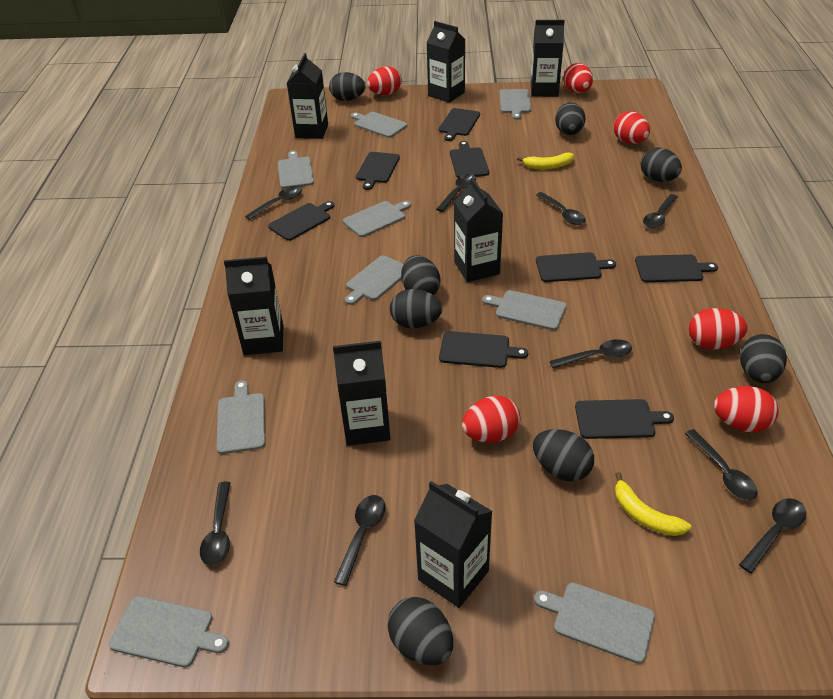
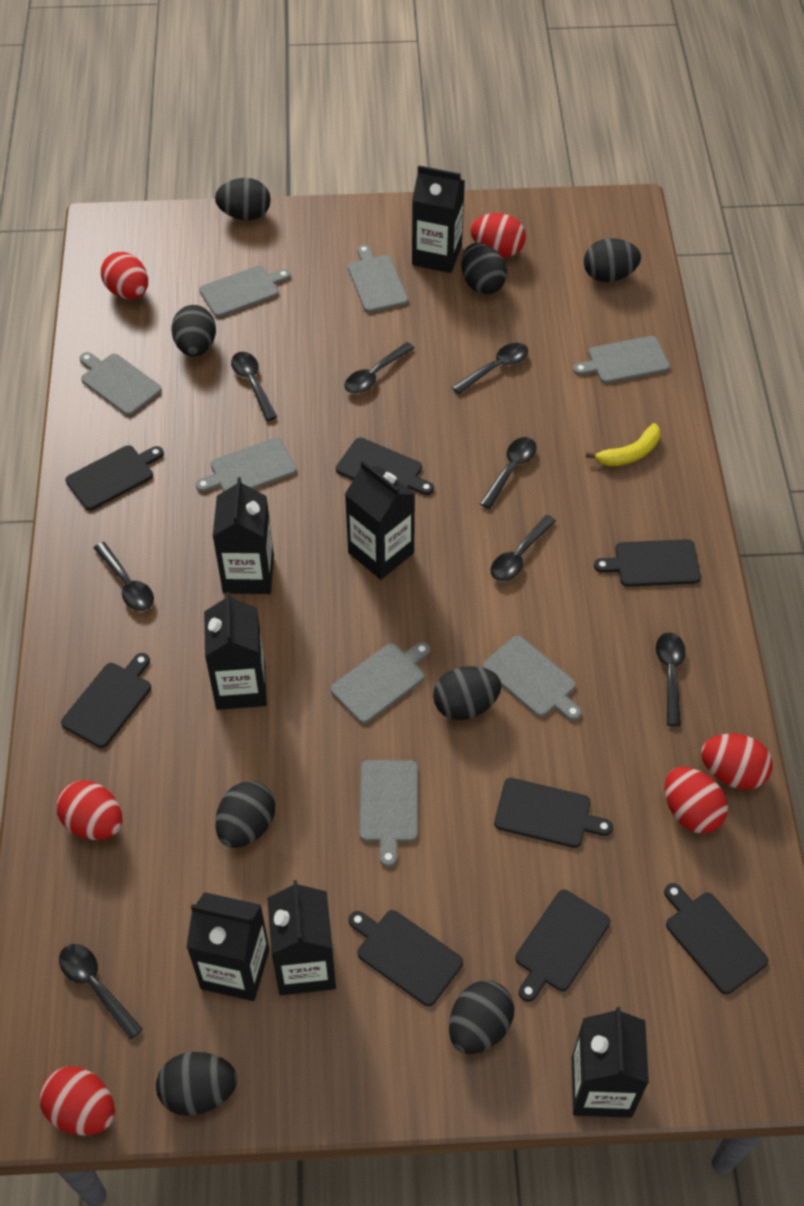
black spoon: 9 -> 8
grey cutting board: 9 -> 8
yellow banana: 2 -> 1

